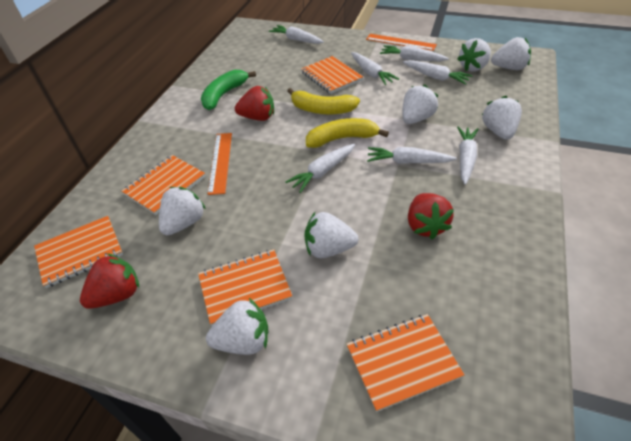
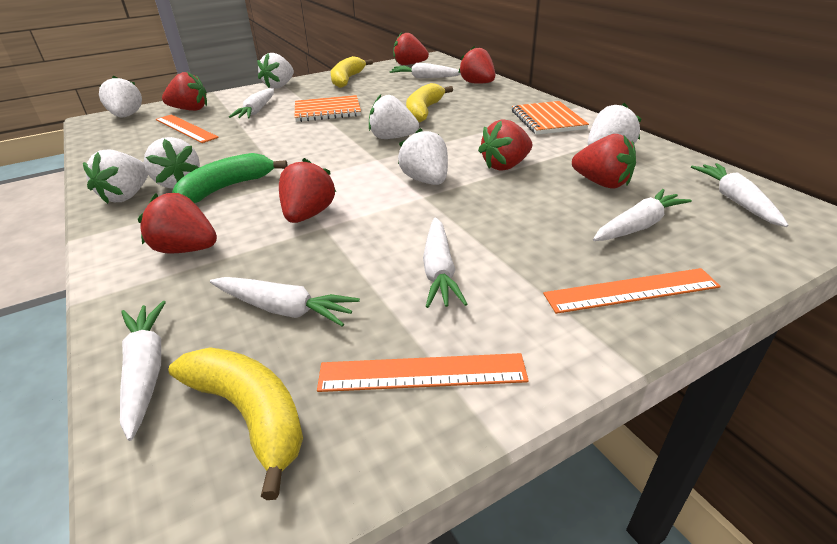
orange notebook: 5 -> 2
orange ruler: 2 -> 3
red strawberry: 3 -> 7
yellow banana: 2 -> 3

